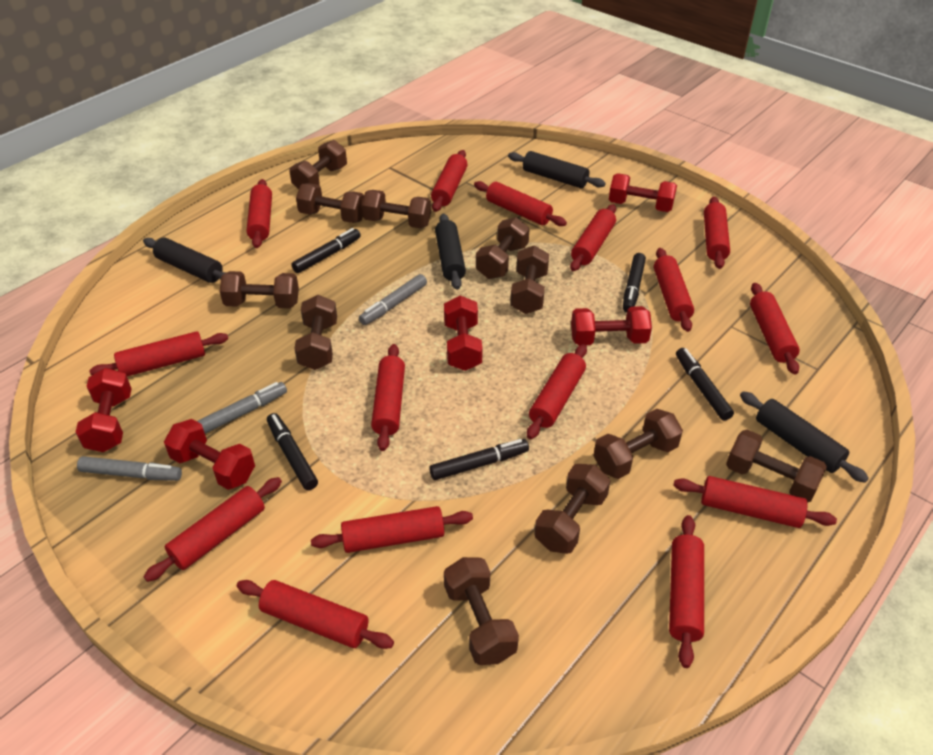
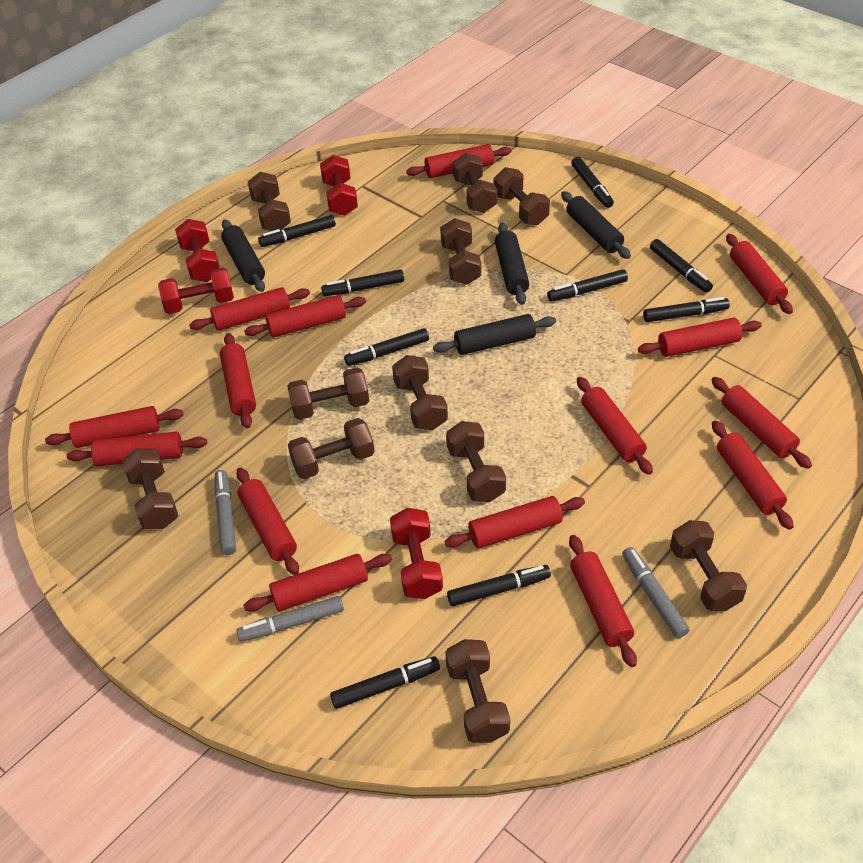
black marker: 5 -> 9
red dumbbell: 5 -> 4

